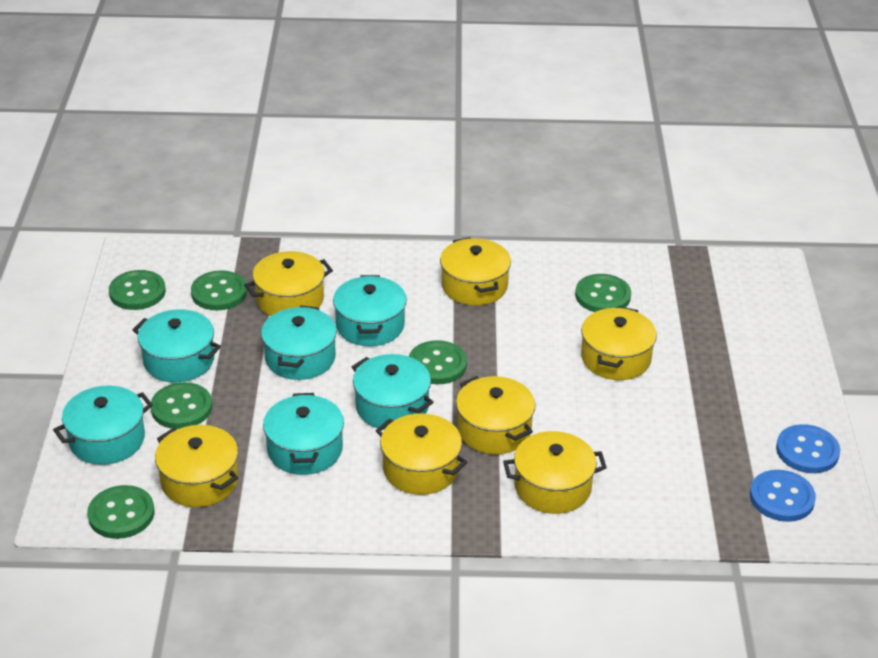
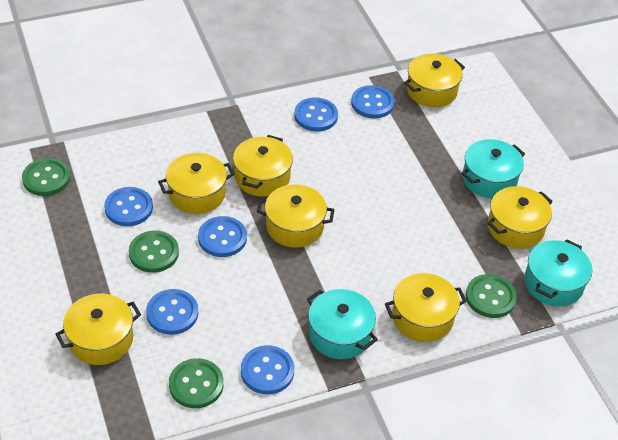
blue button: 2 -> 6
green button: 6 -> 4
turquoise pot: 6 -> 3

